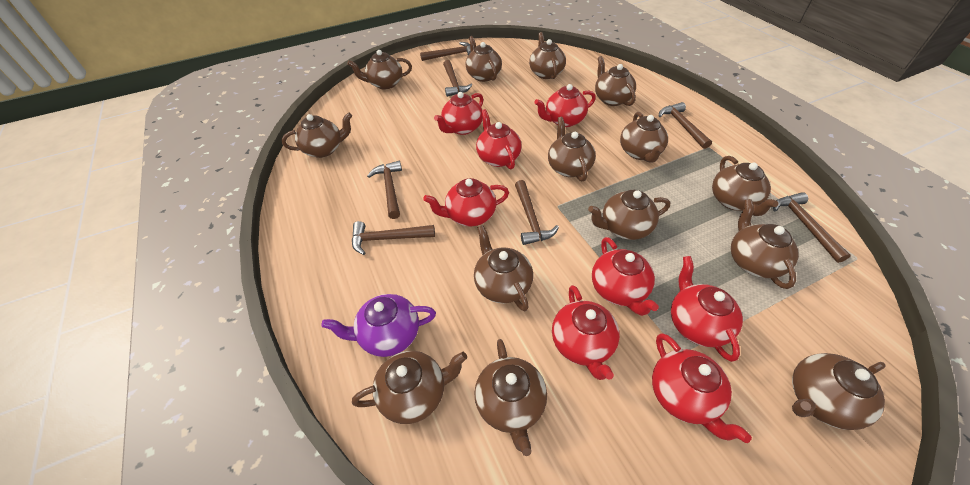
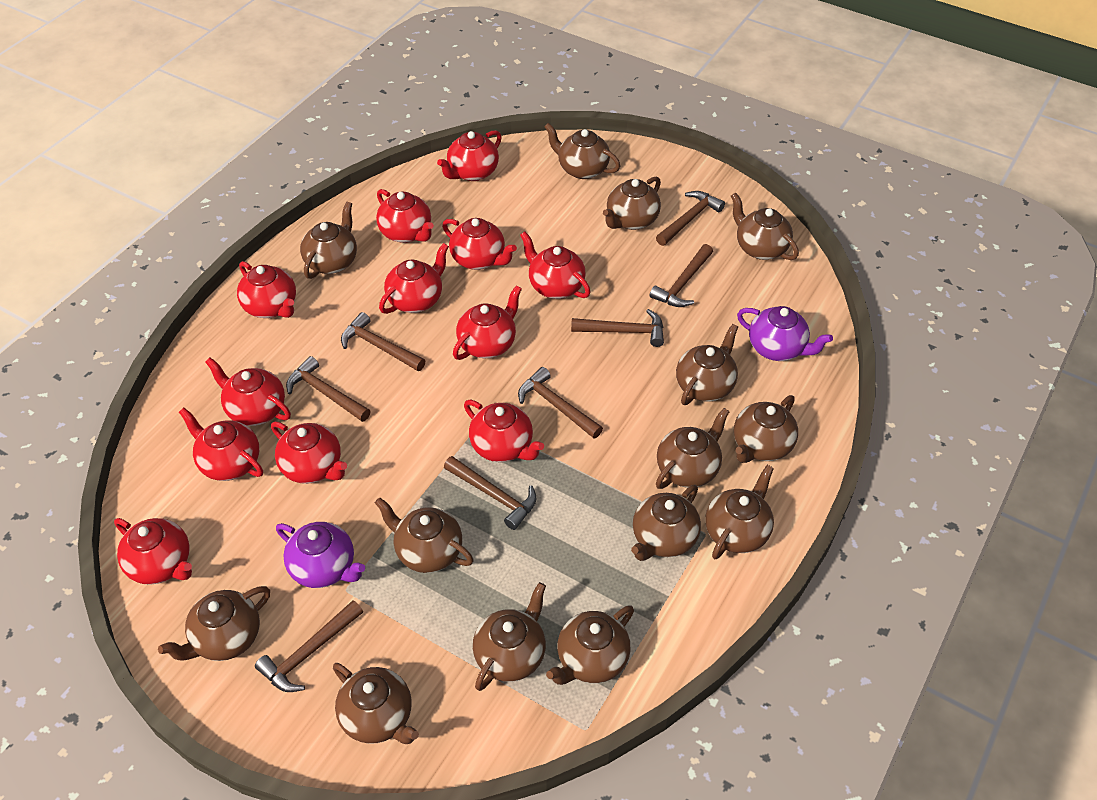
brown hammer: 7 -> 8
purple teapot: 1 -> 2
red teapot: 8 -> 12

